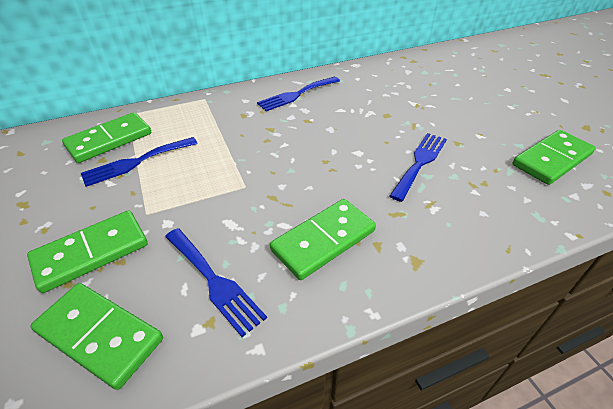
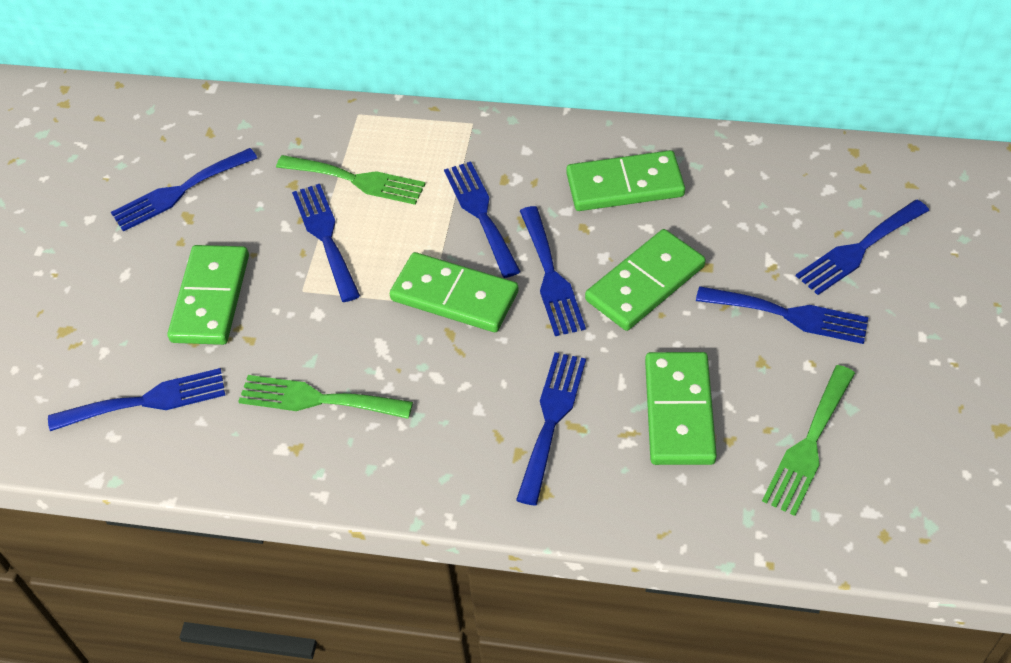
blue fork: 4 -> 8
green fork: 0 -> 3

